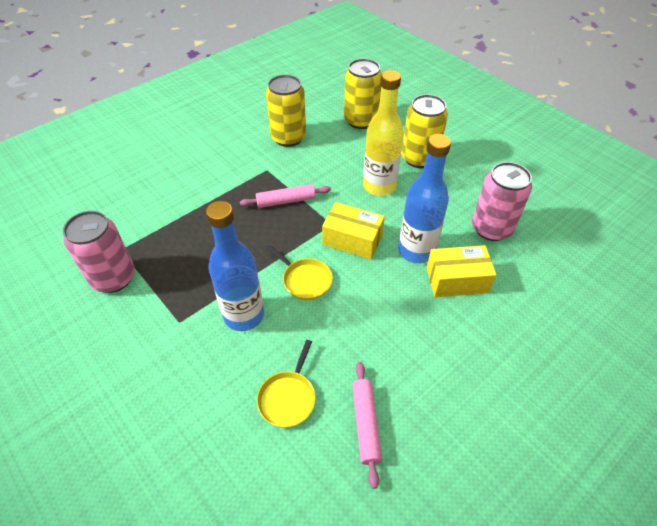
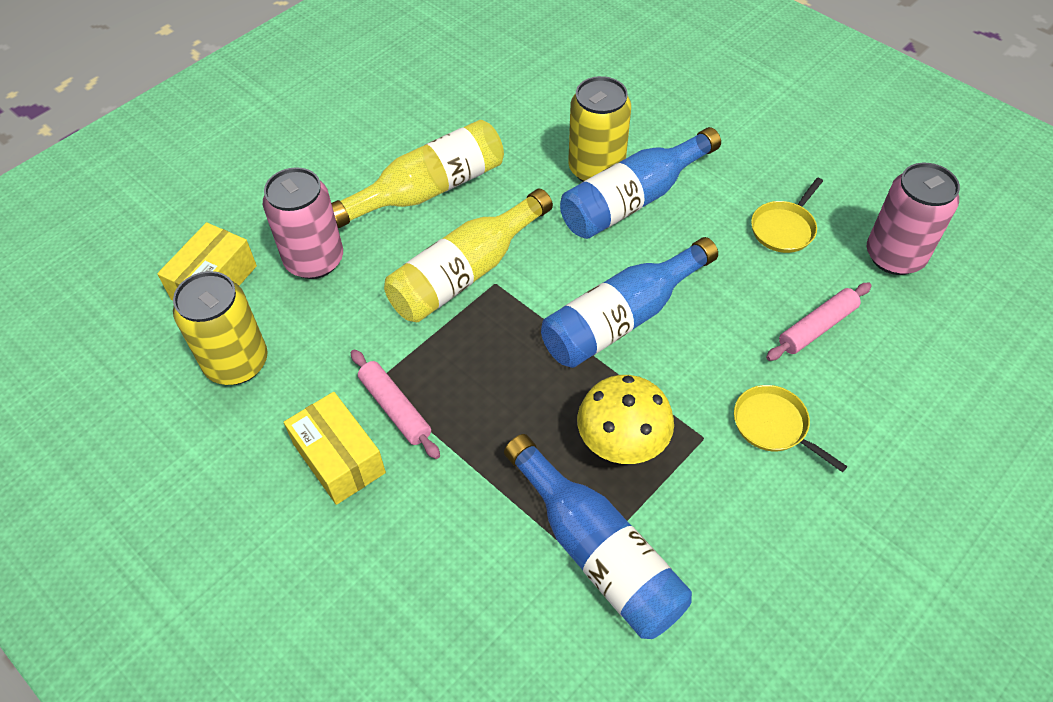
blue bottle: 2 -> 3
yellow bottle: 1 -> 2
yellow can: 3 -> 2
yellow mushroom: 0 -> 1

